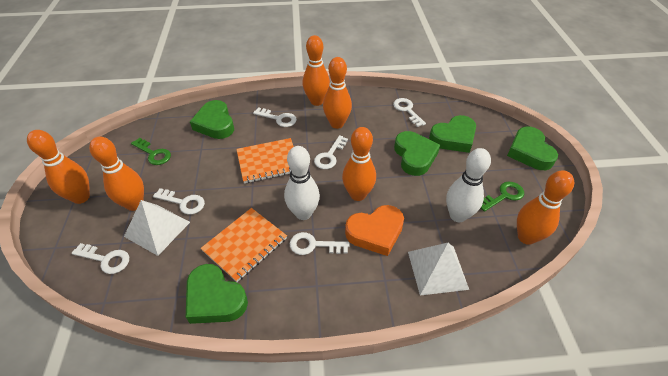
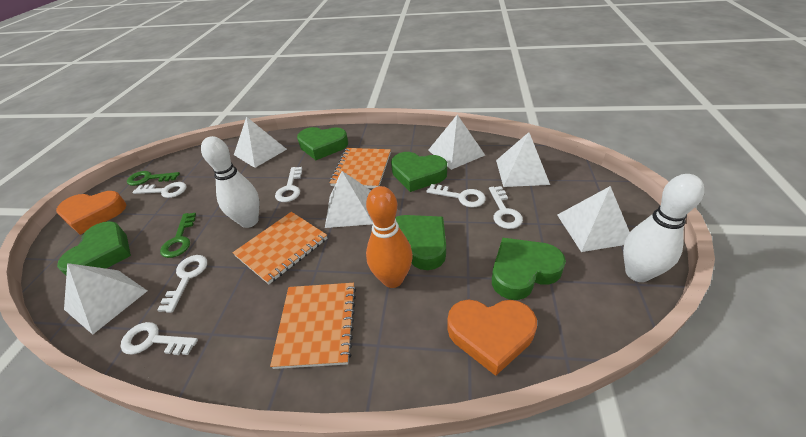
orange bowling pin: 6 -> 1
orange heart: 1 -> 2
orange notebook: 2 -> 3
white pyramid: 2 -> 6

